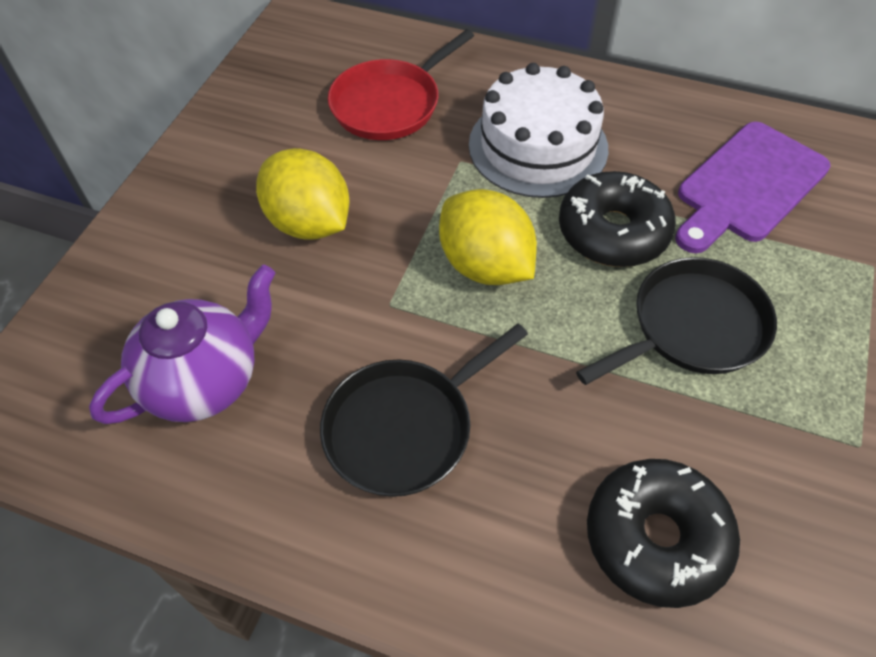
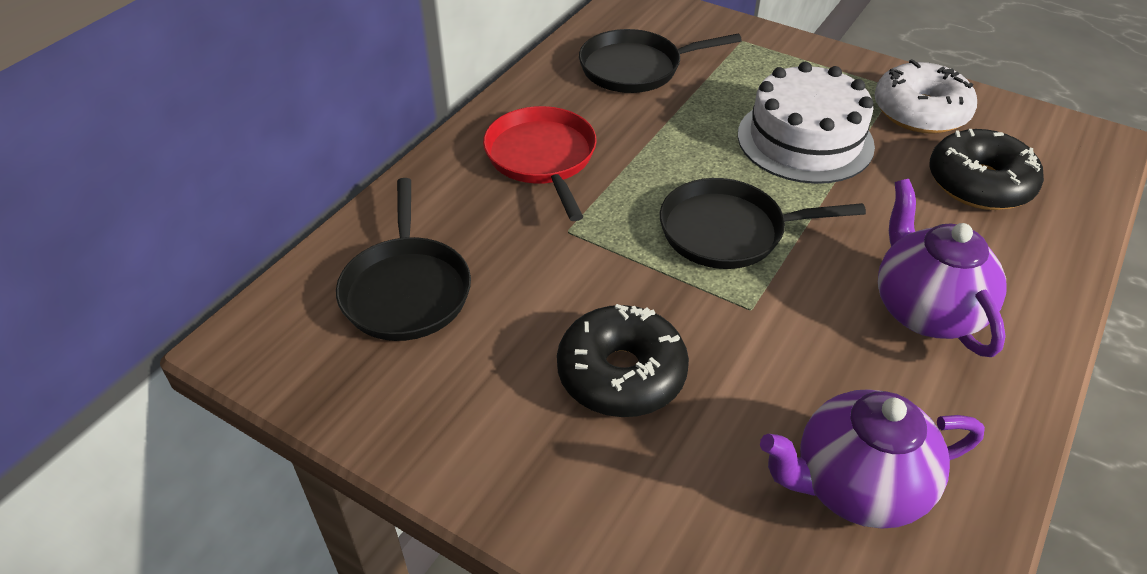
black pan: 2 -> 3
purple cutting board: 1 -> 0
purple teapot: 1 -> 2
white donut: 0 -> 1
yellow lemon: 2 -> 0

